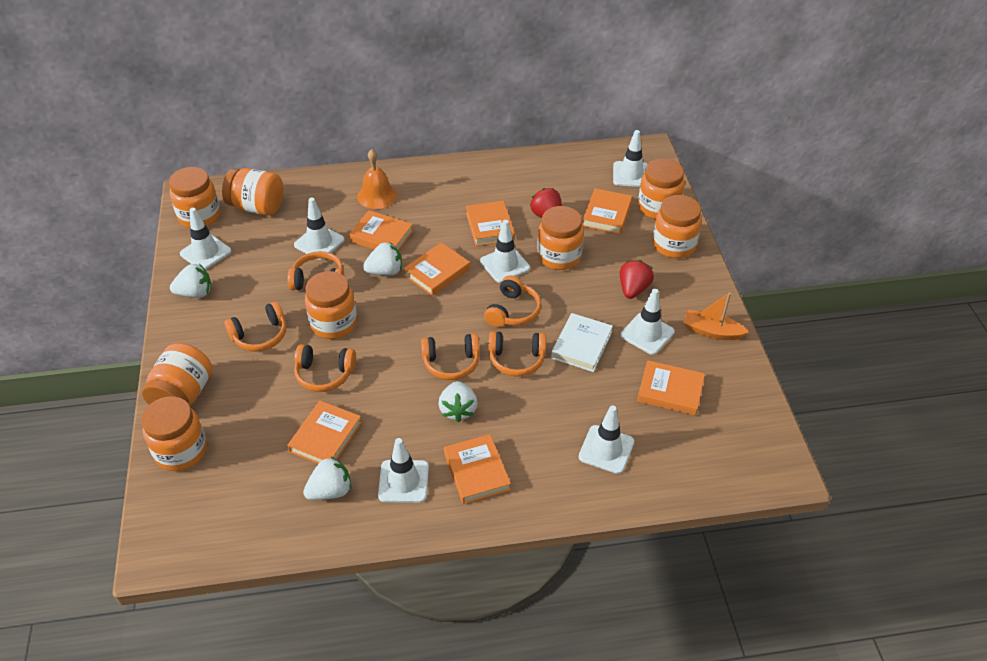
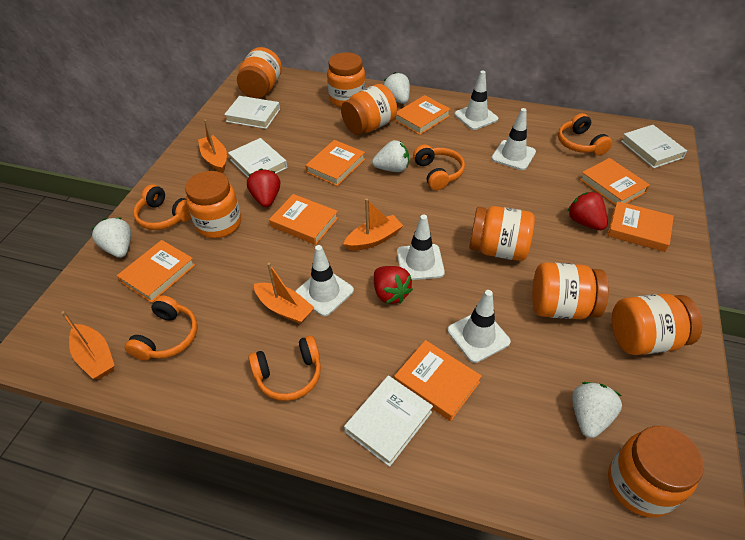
orange bell: 1 -> 0
orange boat: 1 -> 4
orange headphones: 6 -> 5
red strawberry: 2 -> 3
white book: 1 -> 4
white traffic cone: 7 -> 5

